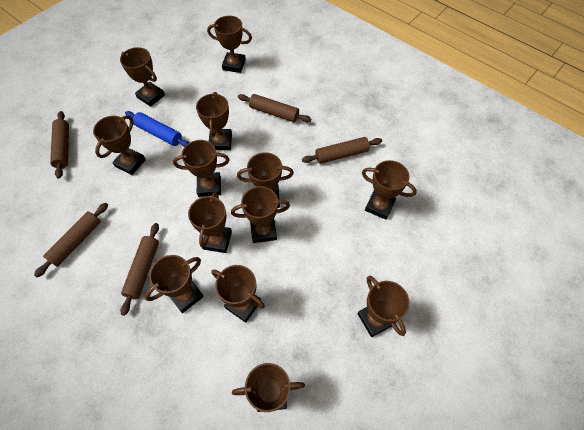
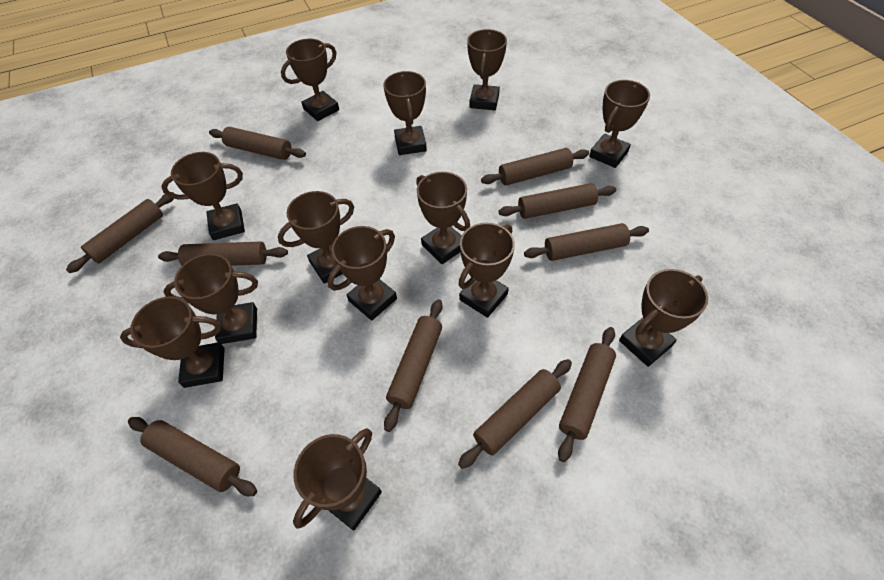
blue rolling pin: 1 -> 0
brown rolling pin: 5 -> 10

